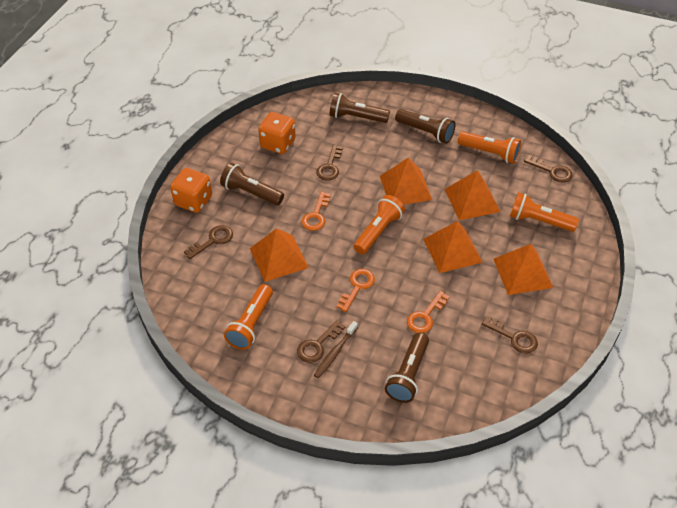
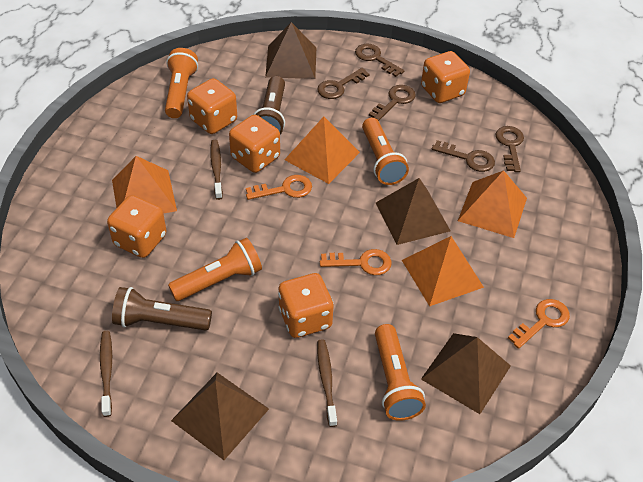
brown flashlight: 4 -> 2
brown pyramid: 0 -> 4
brown toothbrush: 1 -> 3
orange dice: 2 -> 5
orange pyramid: 5 -> 4

